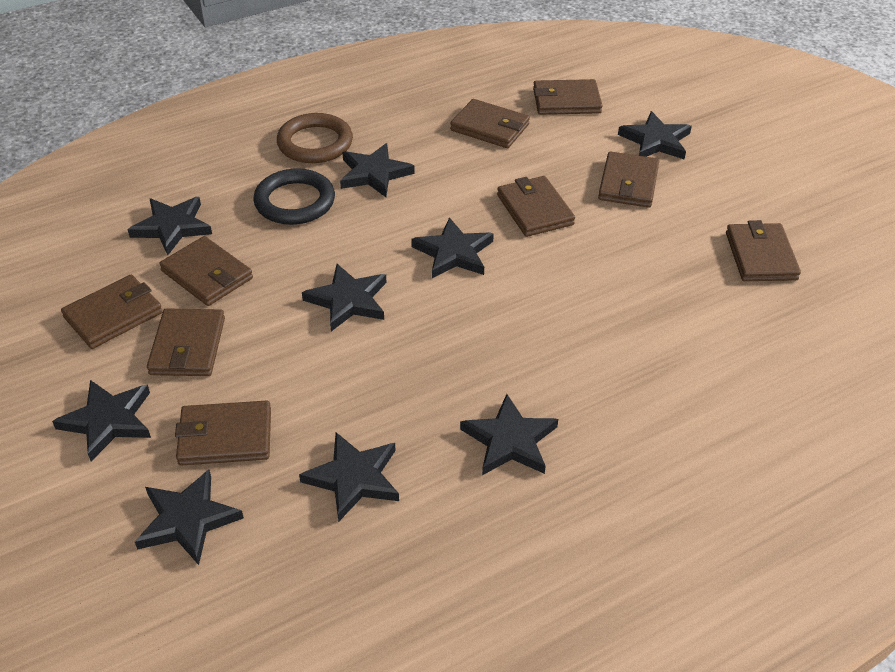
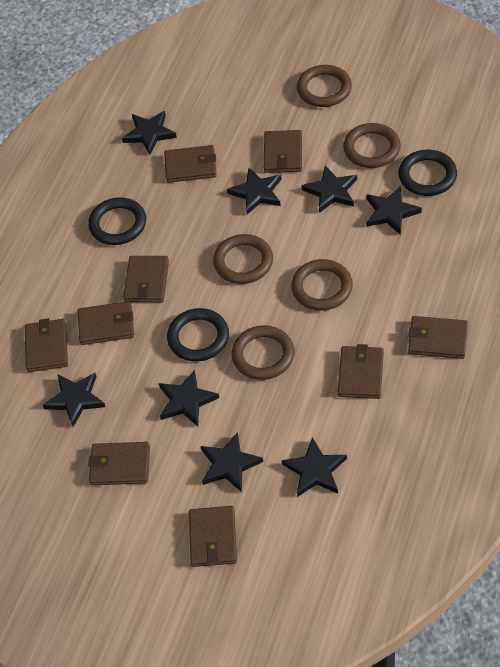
black ring: 1 -> 3
black star: 9 -> 8
brown ring: 1 -> 5

